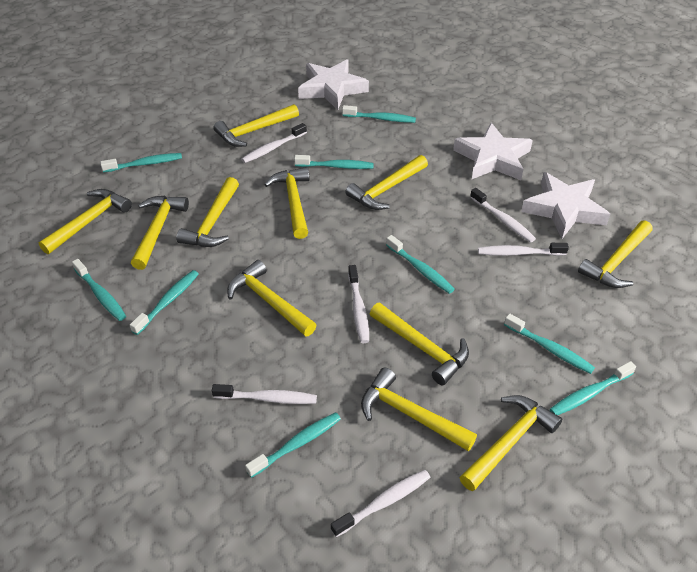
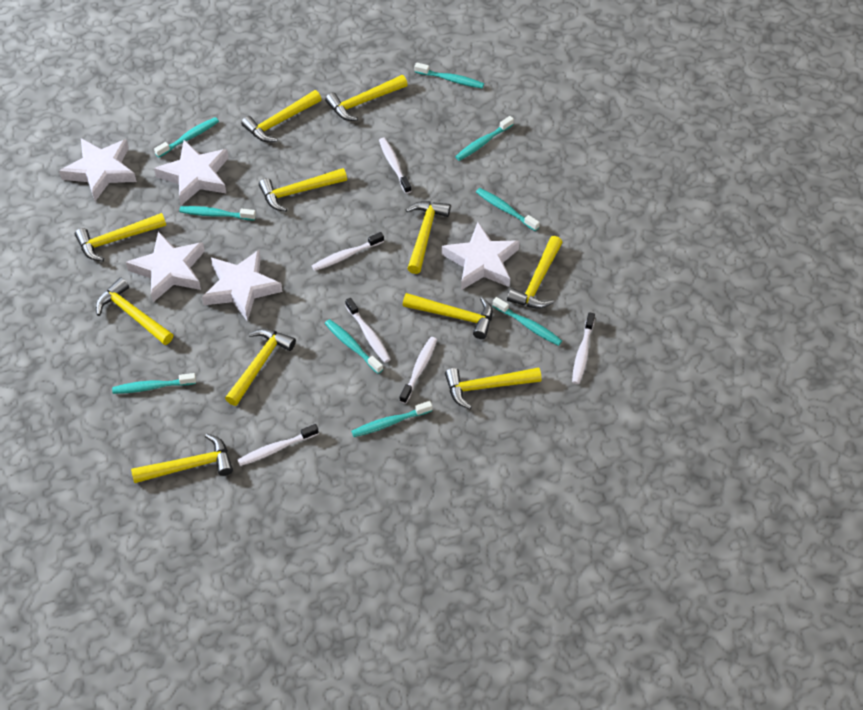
white star: 3 -> 5

